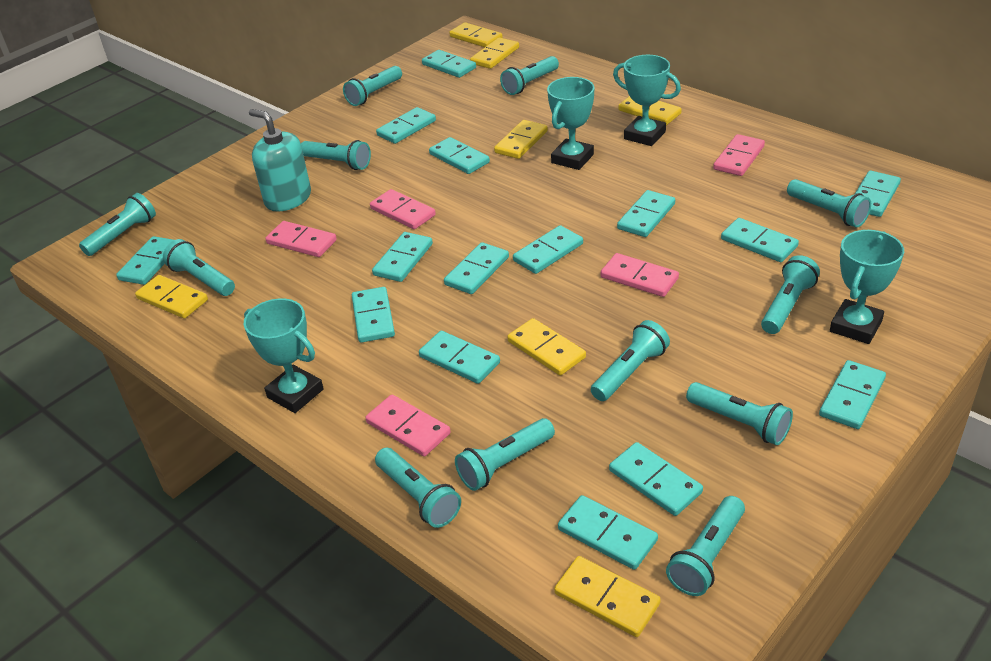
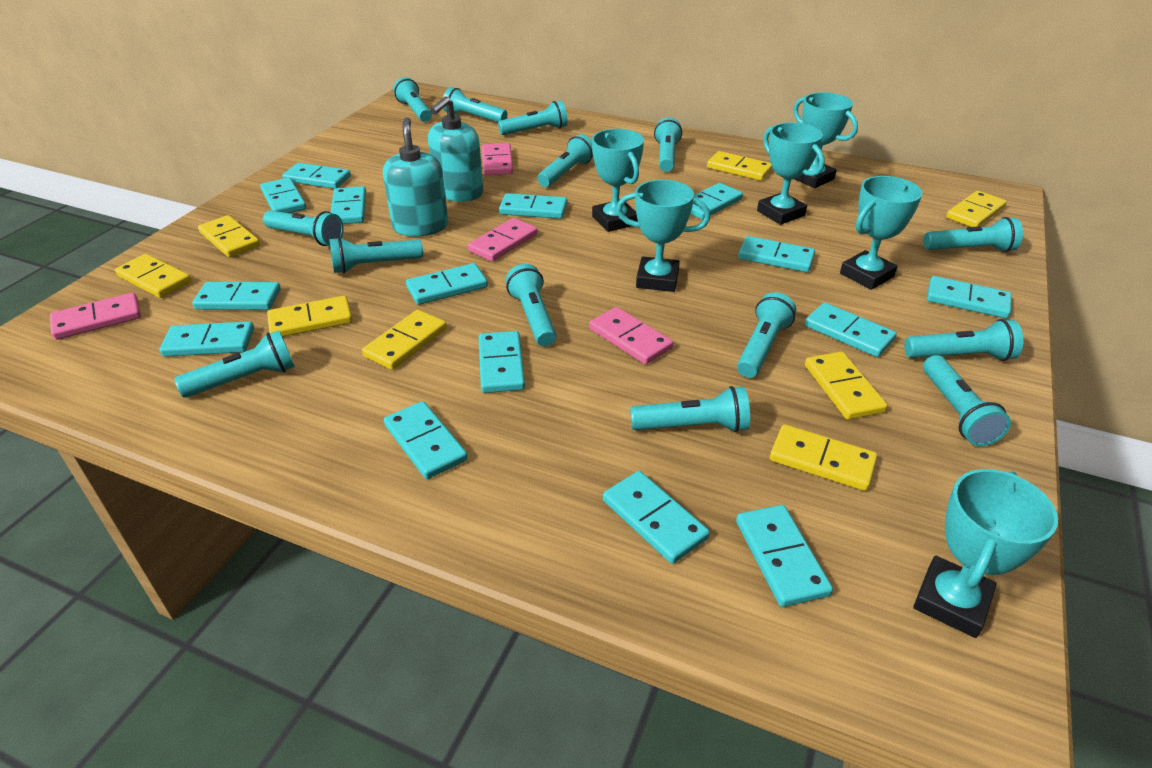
pink domino: 5 -> 4
turquoise flashlight: 12 -> 14
turquoise soap dispenser: 1 -> 2
turquoise trophy: 4 -> 6
yellow domino: 7 -> 8

